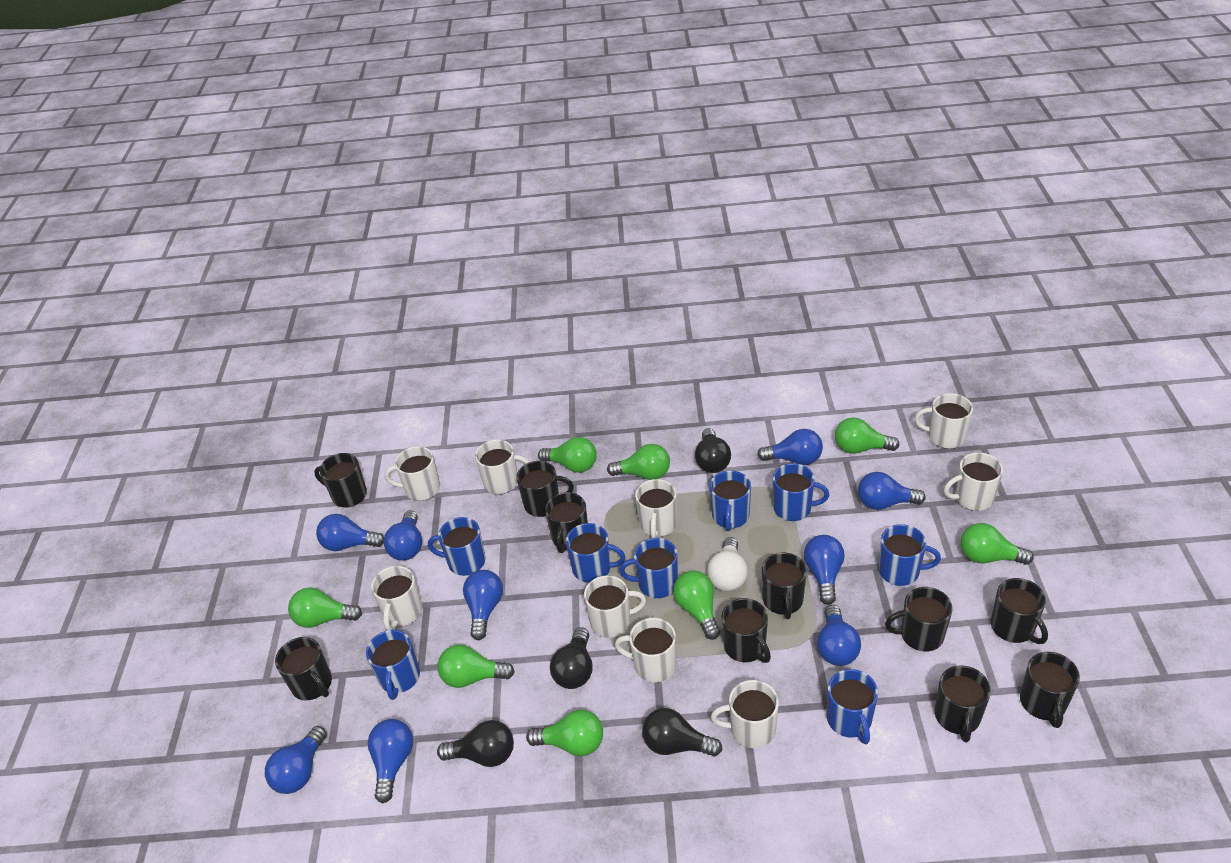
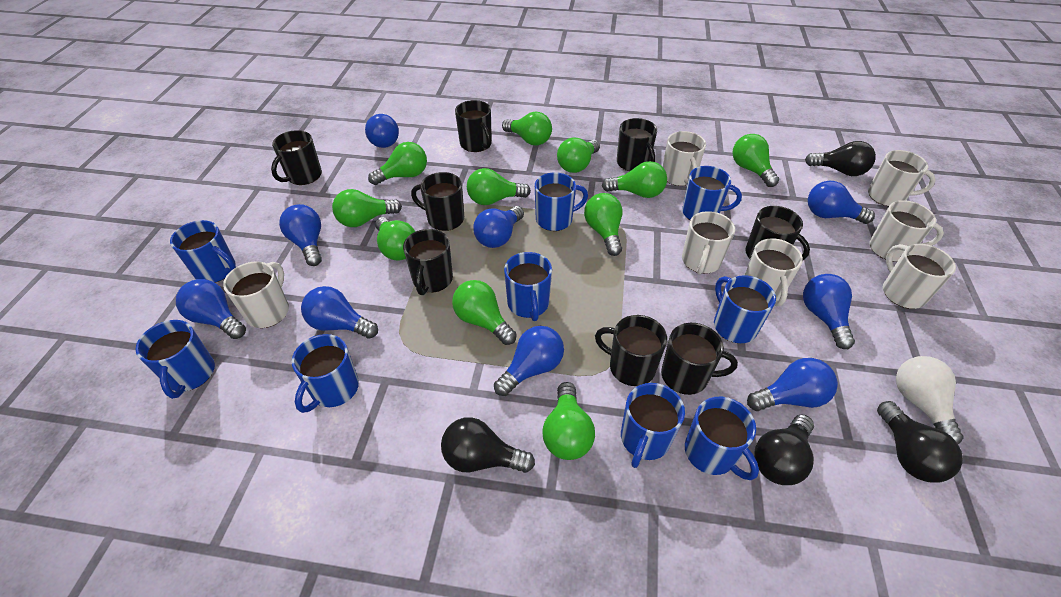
black mug: 10 -> 8
blue mug: 8 -> 9
green light bulb: 8 -> 11
white mug: 9 -> 7

